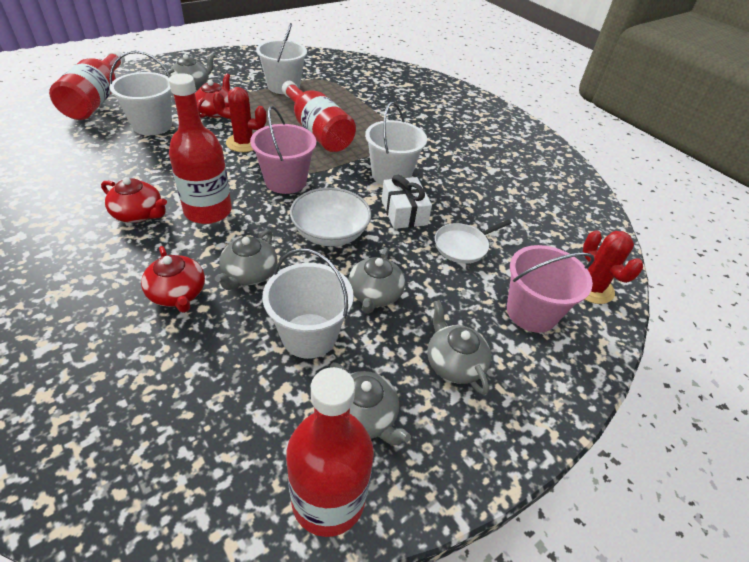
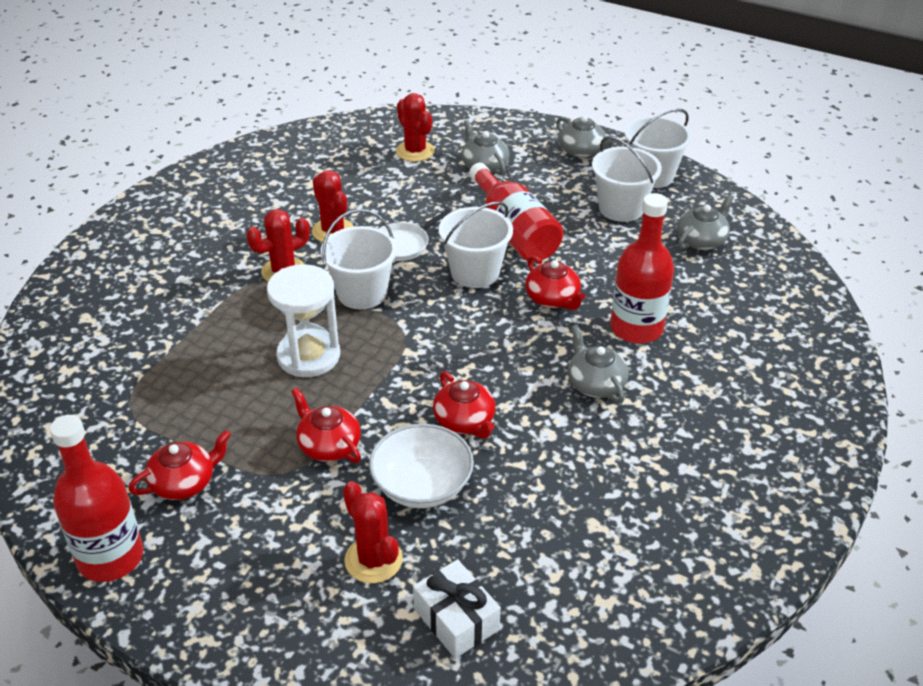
grey teapot: 5 -> 4
pink bucket: 2 -> 0
red bottle: 4 -> 3
red cactus: 2 -> 4
red teapot: 3 -> 4
white hourglass: 0 -> 1

